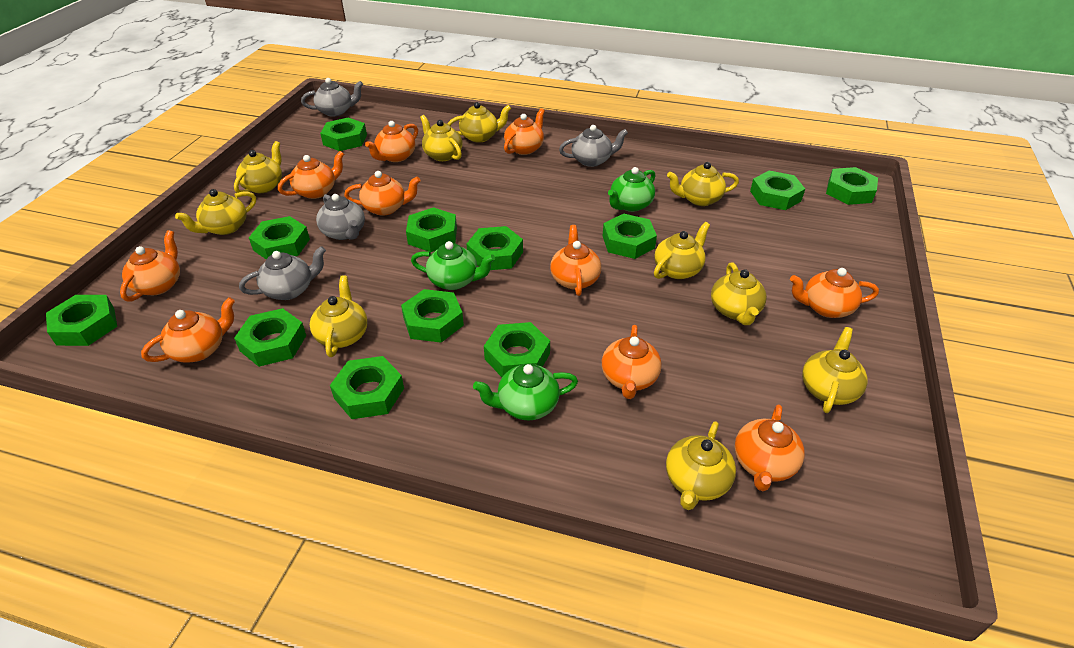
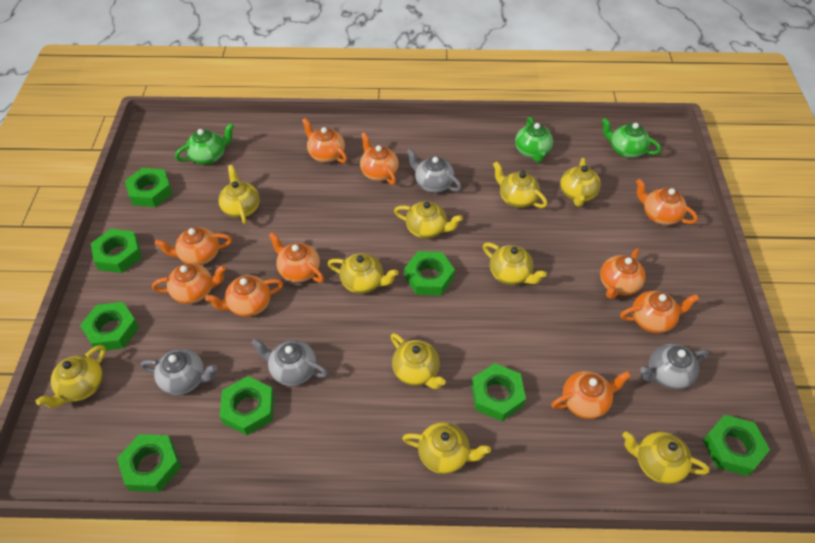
green nut: 12 -> 8

